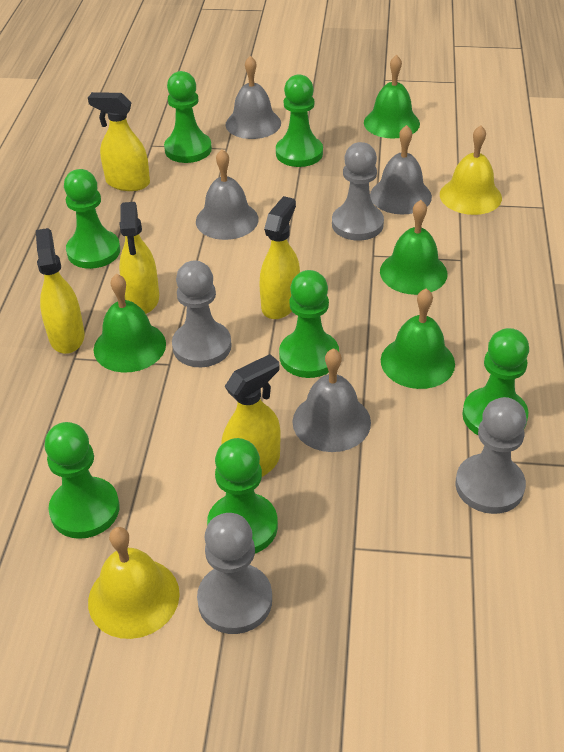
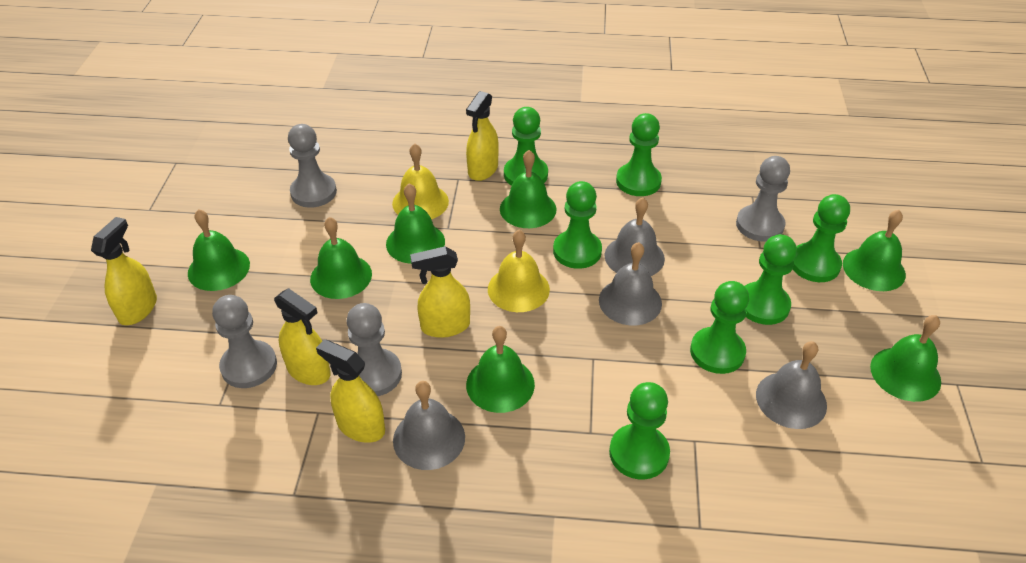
green bell: 4 -> 7

